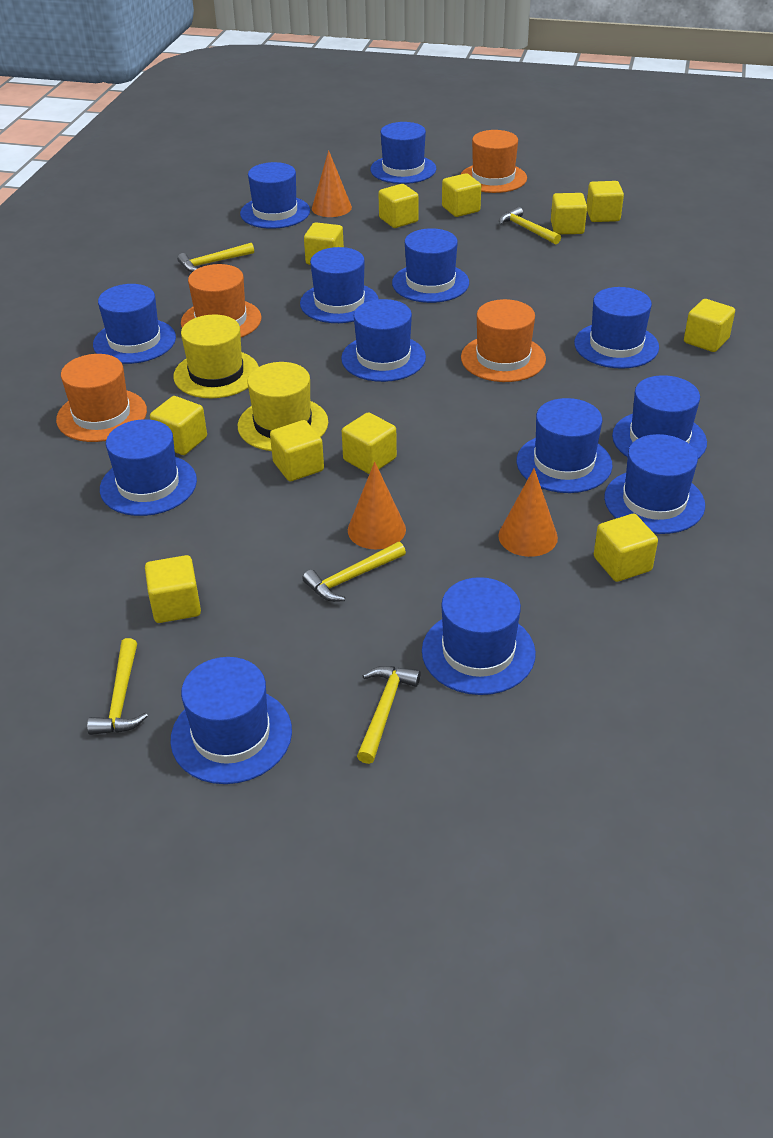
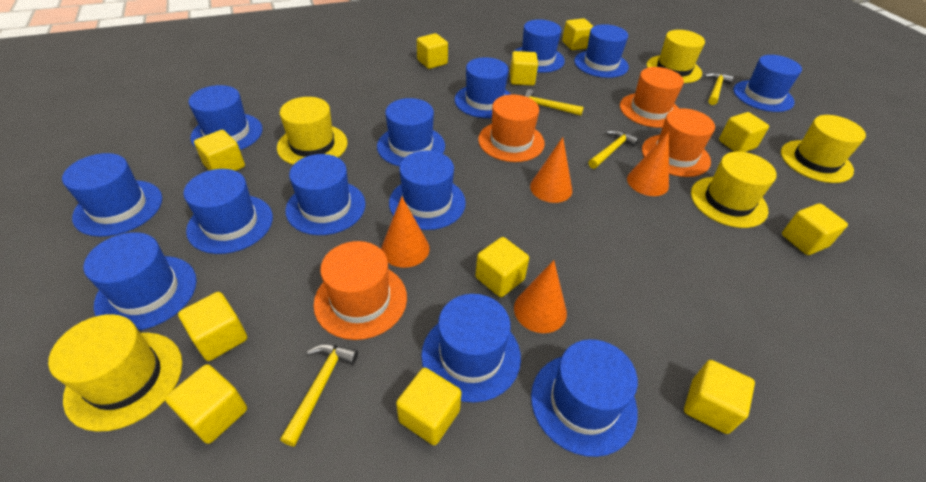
orange cone: 3 -> 4
yellow hammer: 5 -> 4
yellow hat: 2 -> 5

